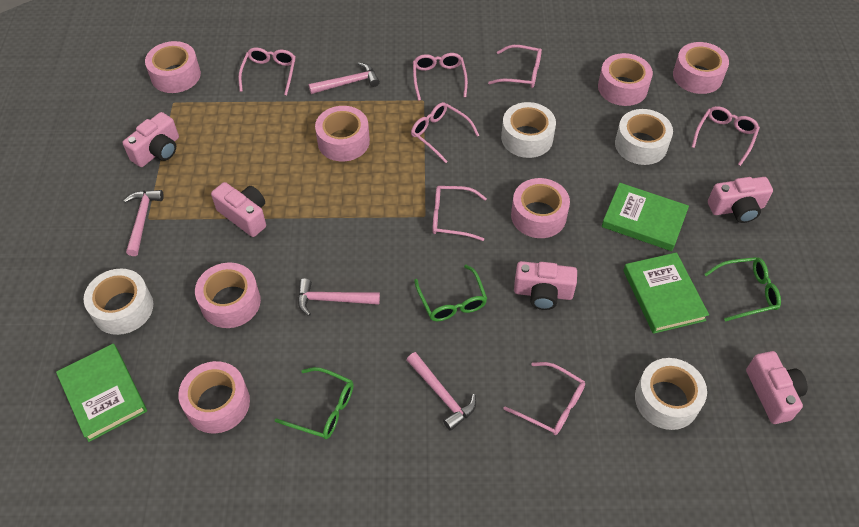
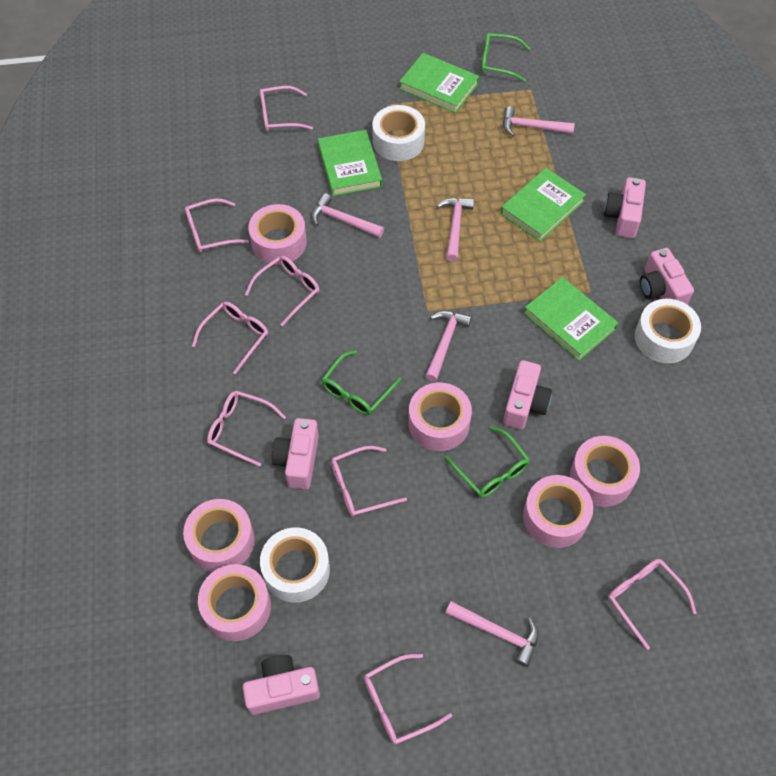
green book: 3 -> 4
pink glasses: 7 -> 8
pink hammer: 4 -> 5
pink tape: 7 -> 6
white tape: 4 -> 3

